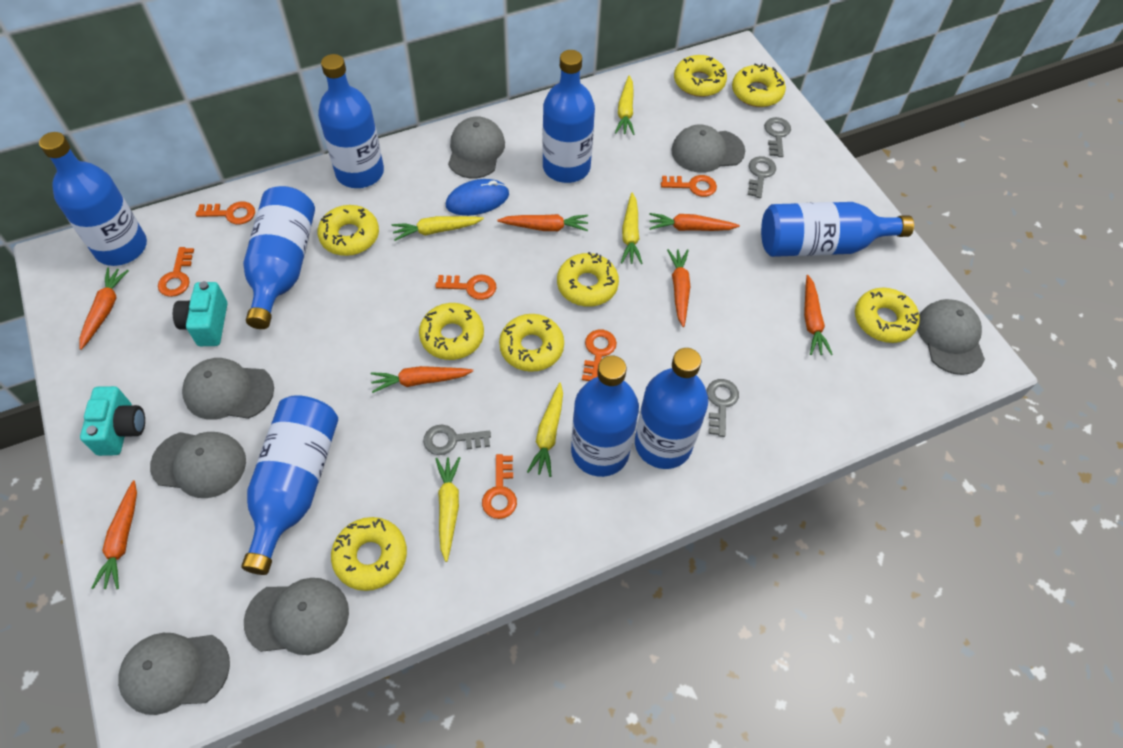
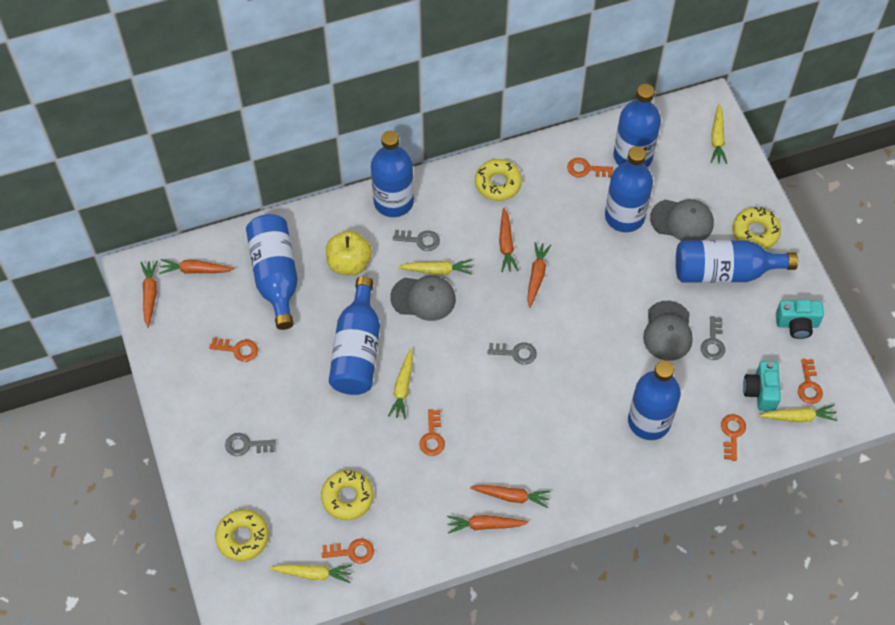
blue bottle: 8 -> 7
blue mouse: 1 -> 0
grey cap: 7 -> 3
orange carrot: 7 -> 6
yellow apple: 0 -> 1
yellow donut: 8 -> 4

